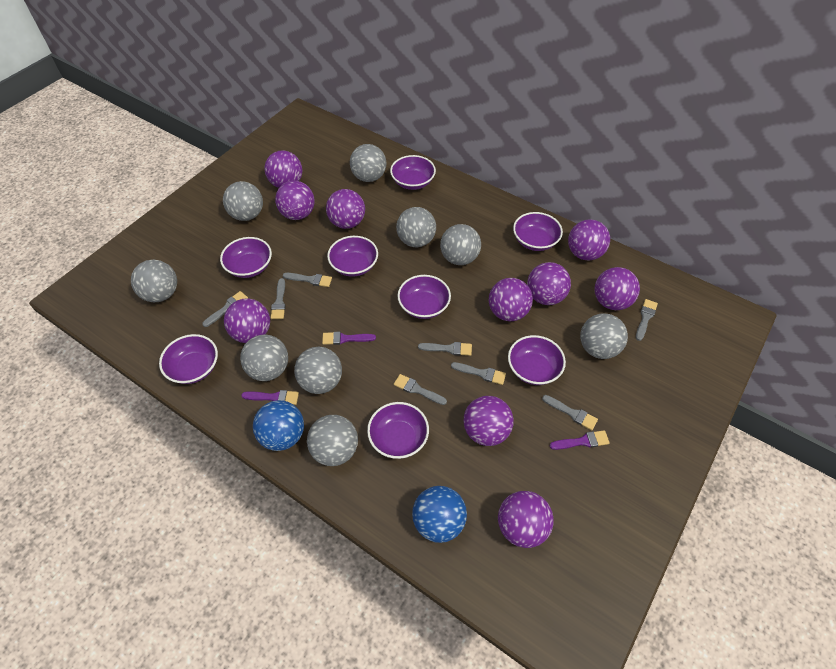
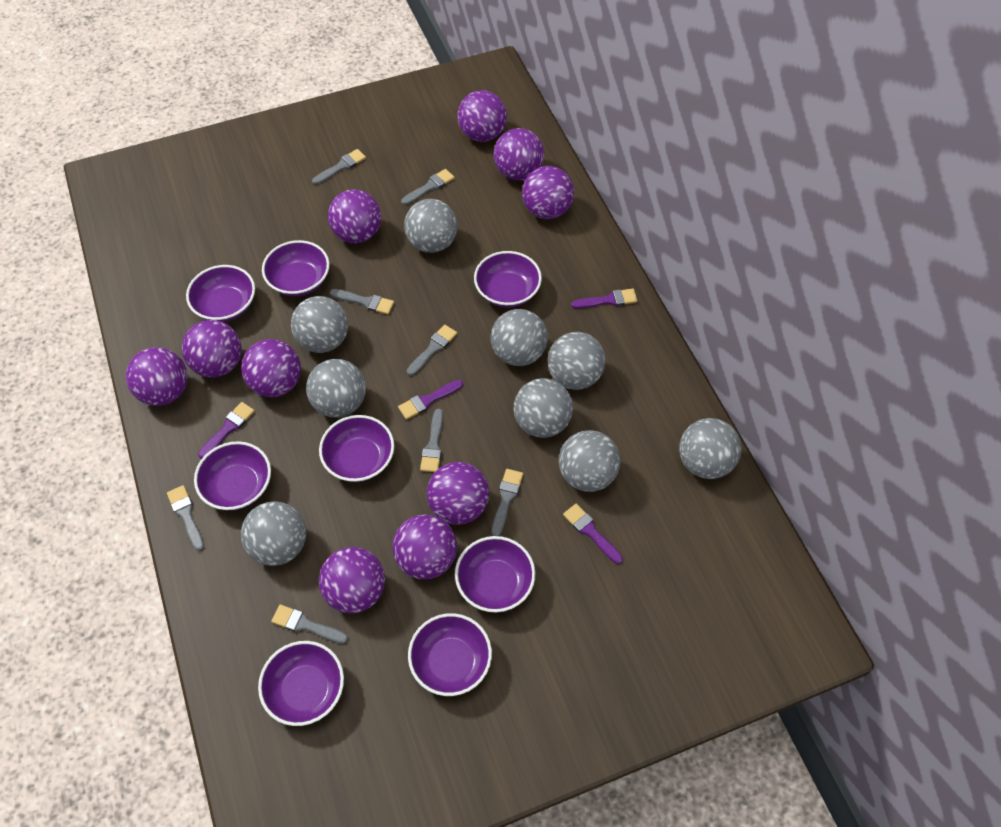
blue ball: 2 -> 0
purple brush: 3 -> 4

